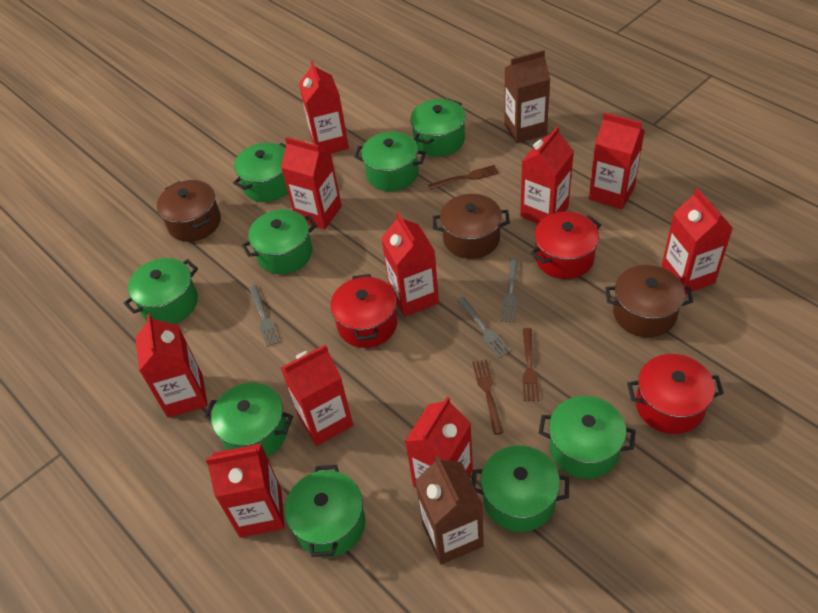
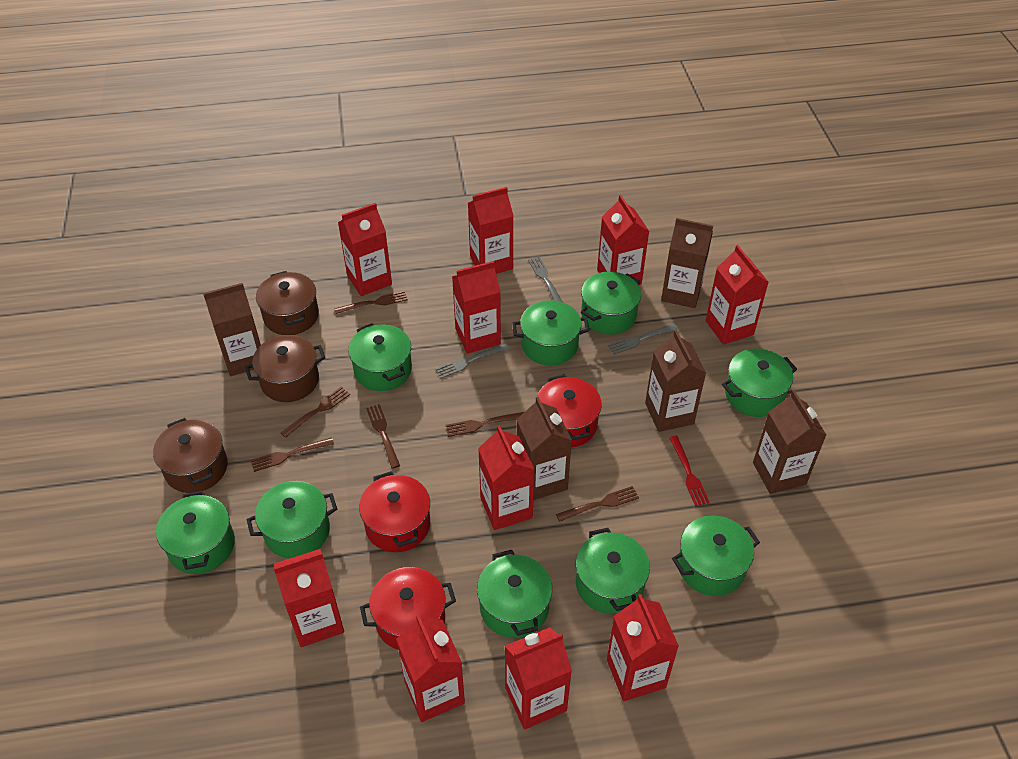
brown carton: 2 -> 5
brown fork: 3 -> 6
red fork: 0 -> 1

